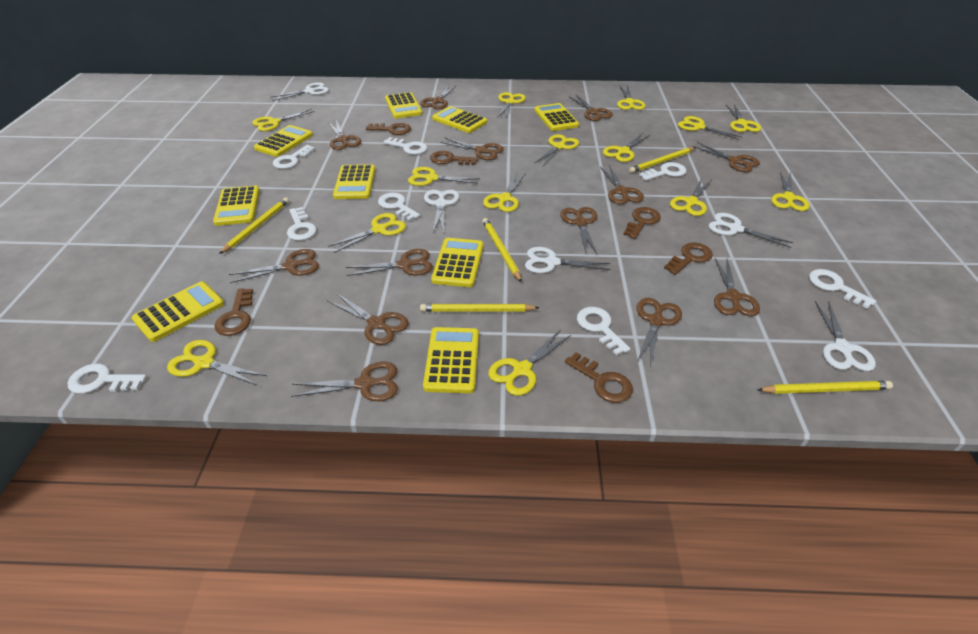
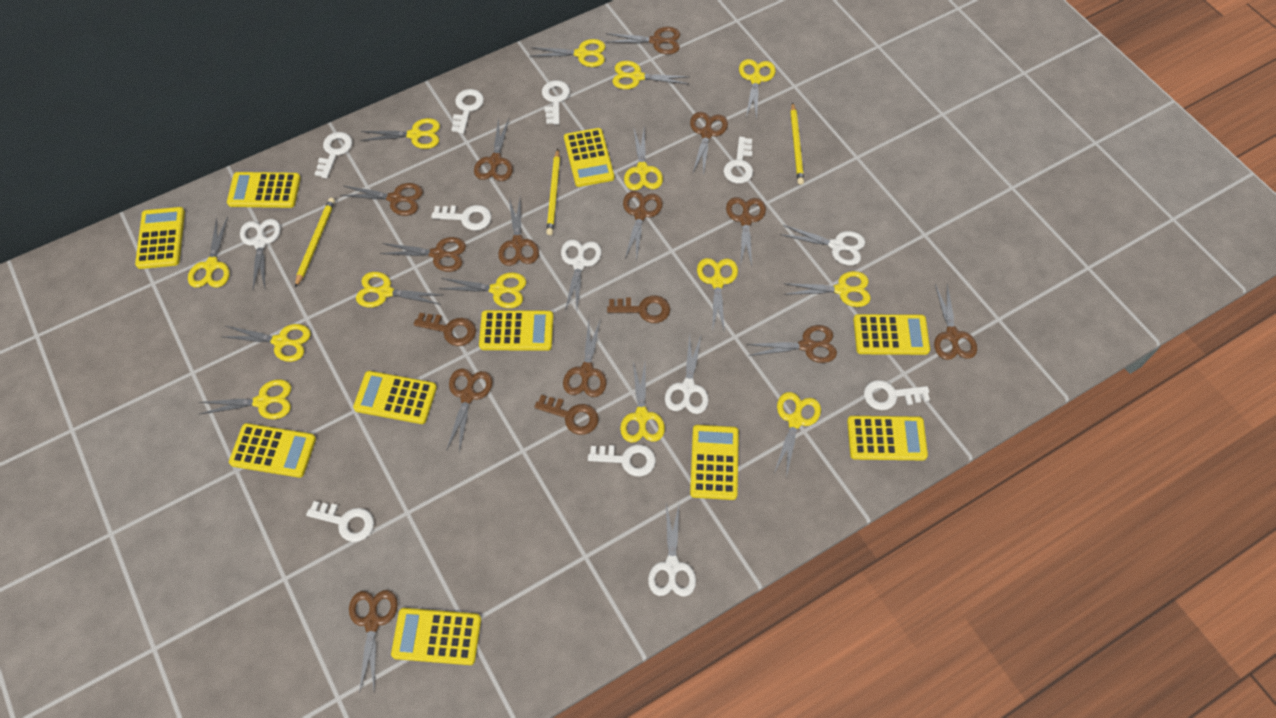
brown key: 6 -> 3
yellow calculator: 9 -> 10
yellow pencil: 5 -> 3

